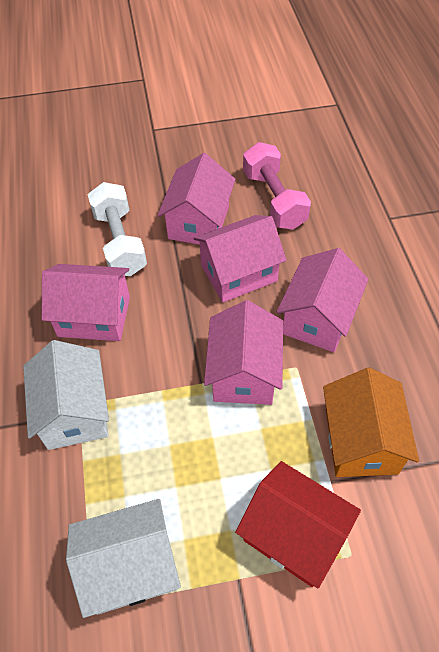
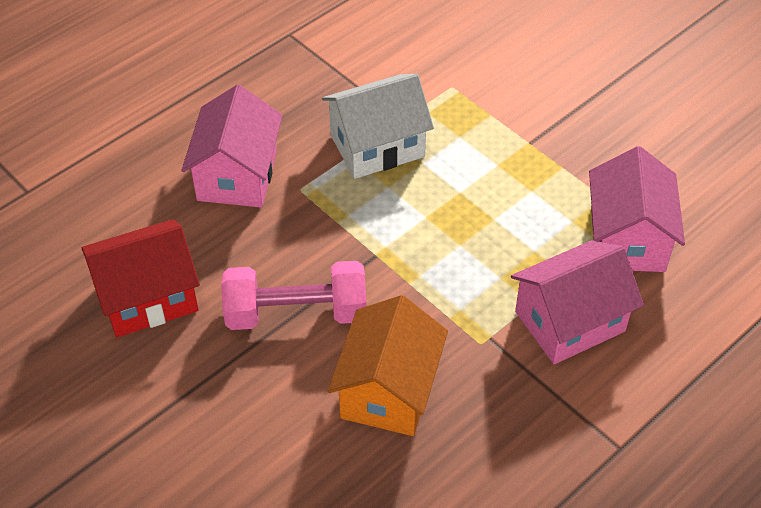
pink house: 5 -> 3
white dumbbell: 1 -> 0
white house: 2 -> 1

